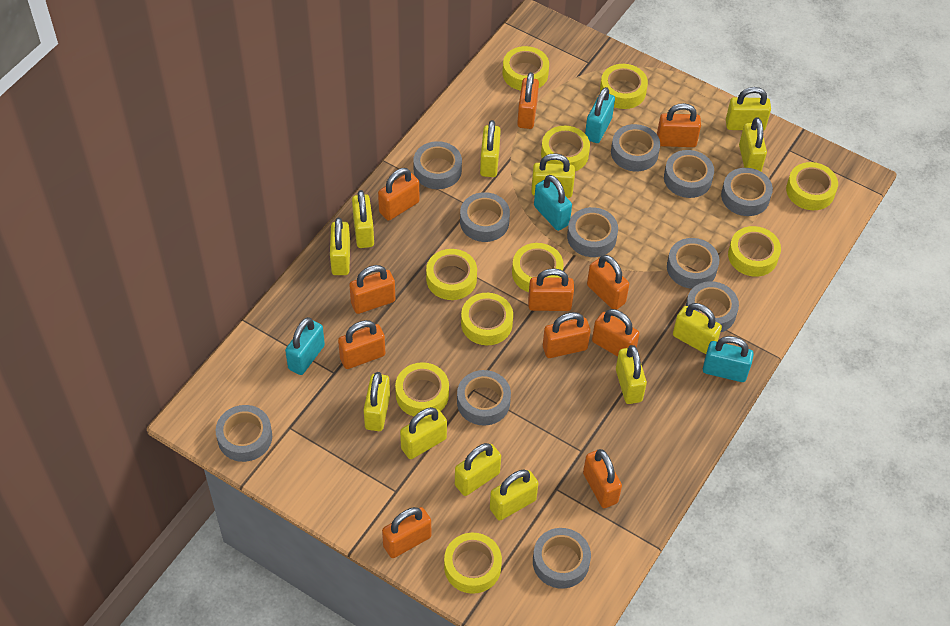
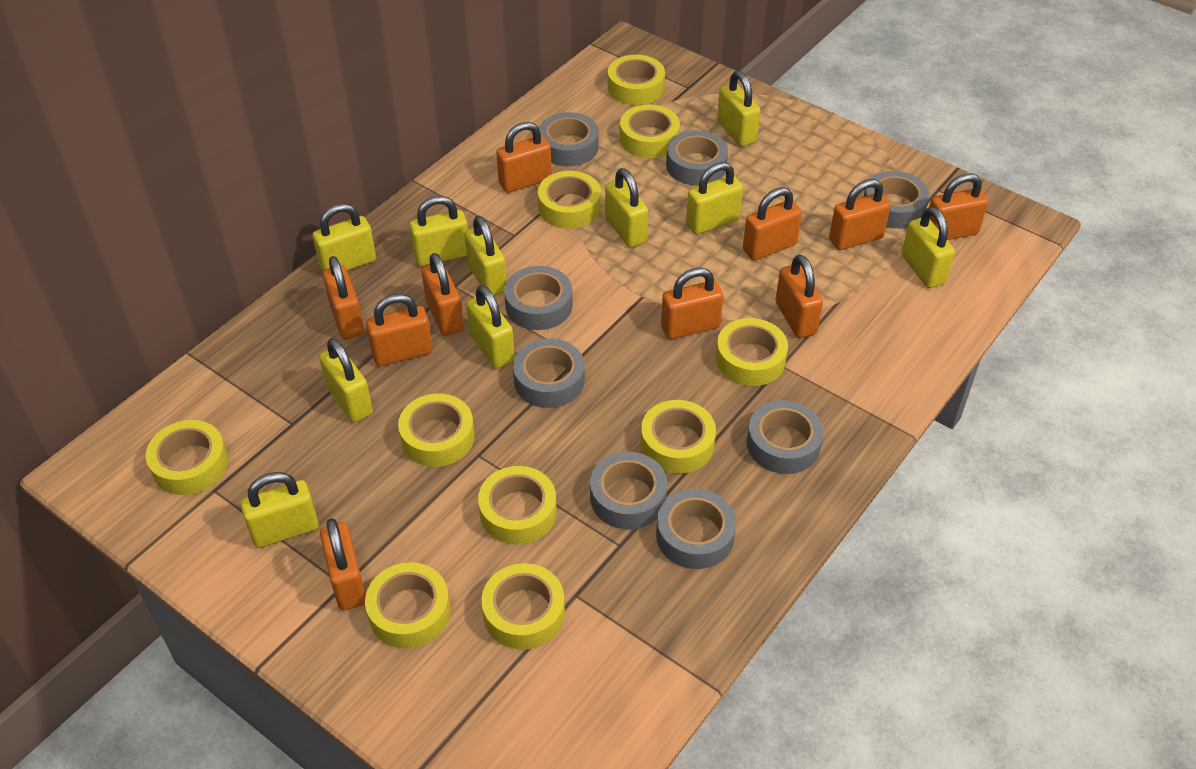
grey tape: 11 -> 8
orange padlock: 11 -> 10
turquoise padlock: 4 -> 0
yellow padlock: 12 -> 10

